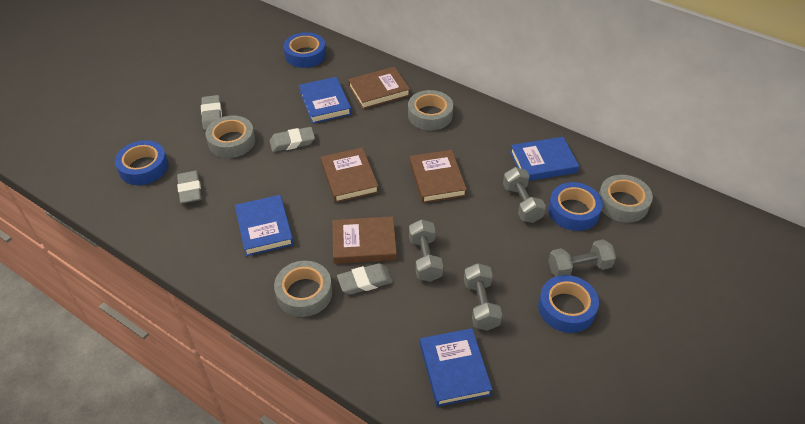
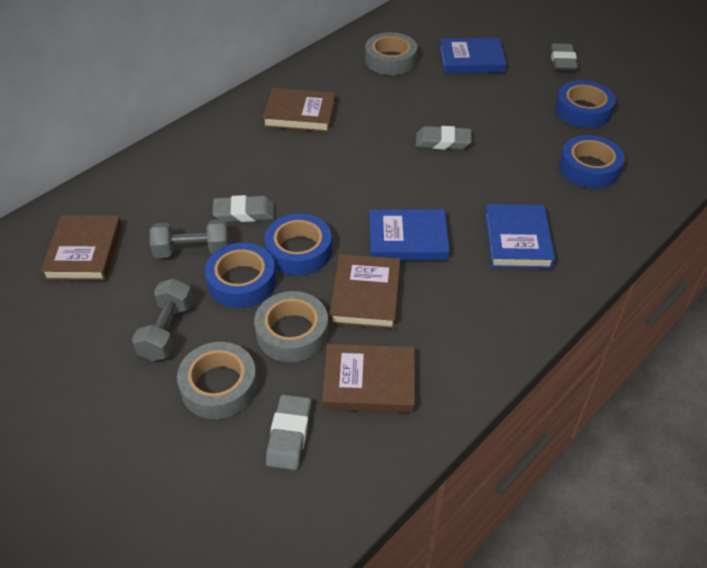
blue book: 4 -> 3
grey dumbbell: 4 -> 2
grey tape: 4 -> 3

